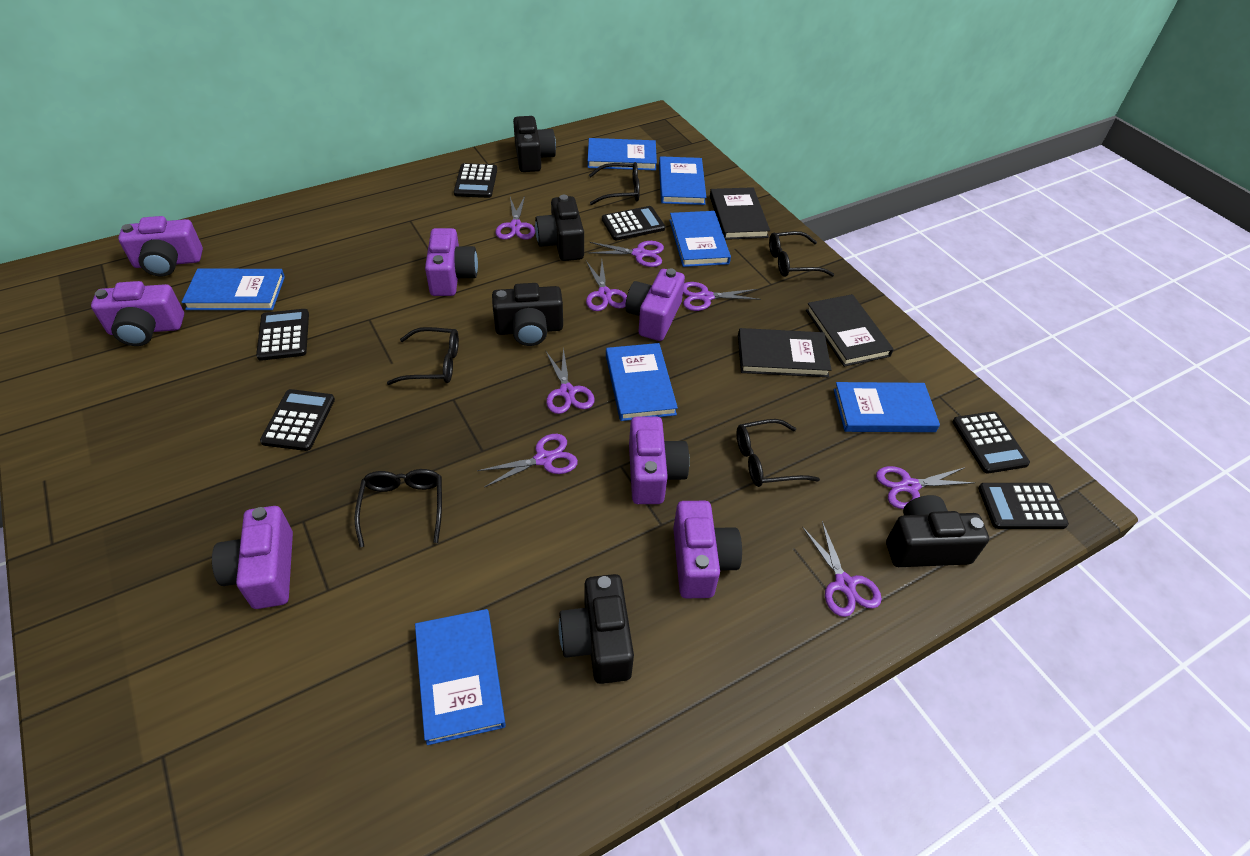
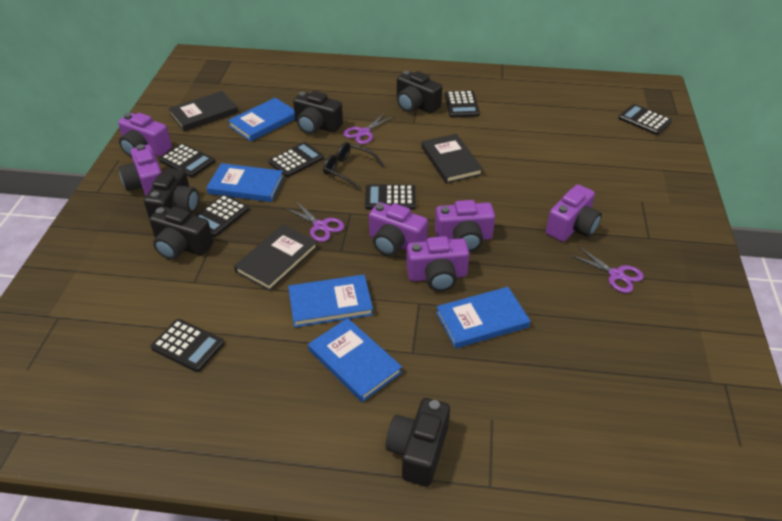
black calculator: 6 -> 7
black glasses: 5 -> 1
blue book: 7 -> 5
purple camera: 7 -> 6
purple scissors: 8 -> 3

